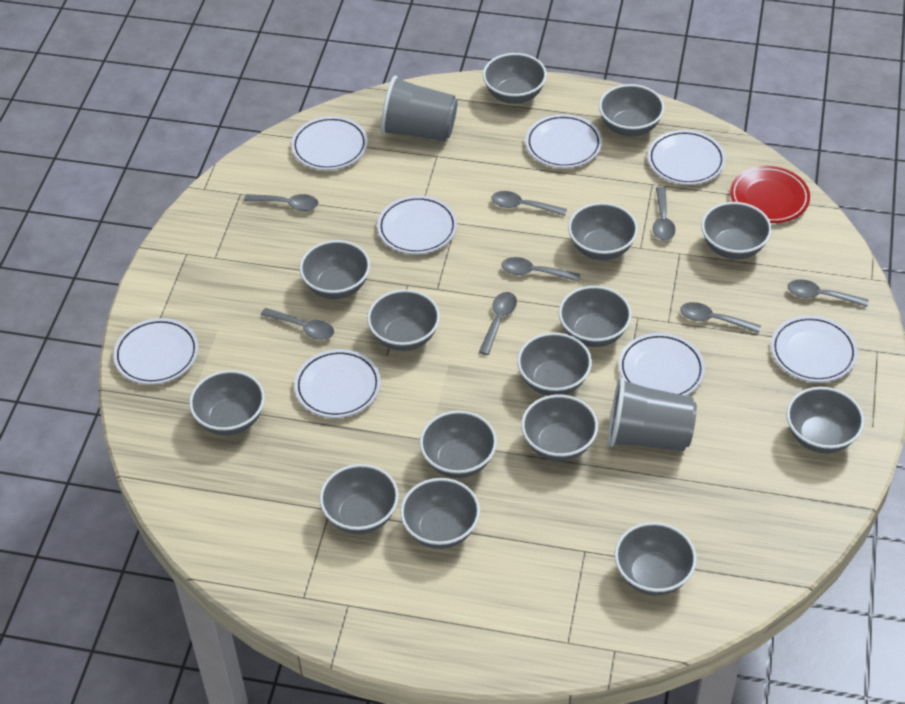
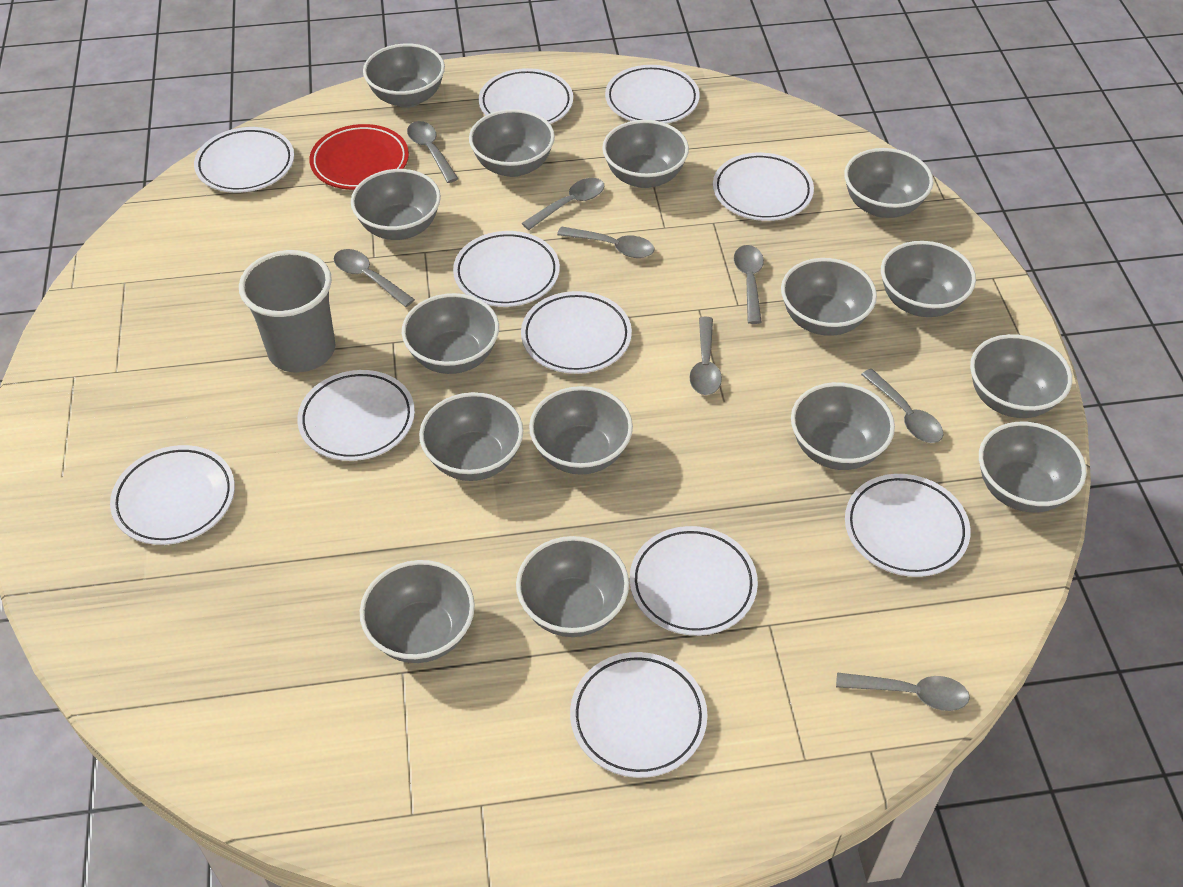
grey cup: 2 -> 1
white plate: 8 -> 11

